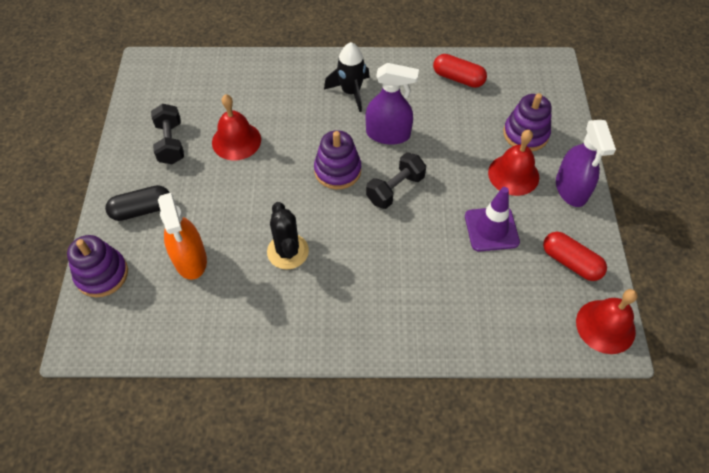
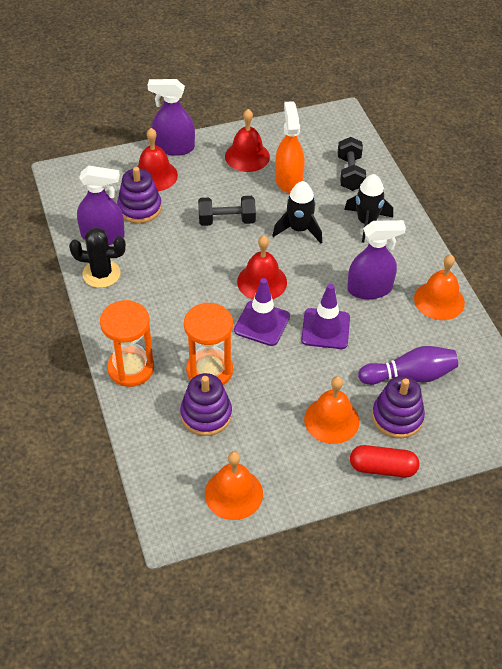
black capsule: 1 -> 0
black rocket: 1 -> 2
orange bell: 0 -> 3
orange hourglass: 0 -> 2
purple bowling pin: 0 -> 1
purple spray bottle: 2 -> 3
purple traffic cone: 1 -> 2
red capsule: 2 -> 1

